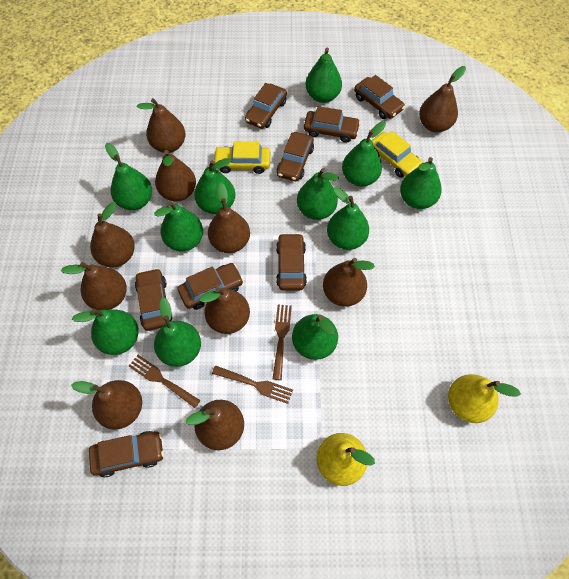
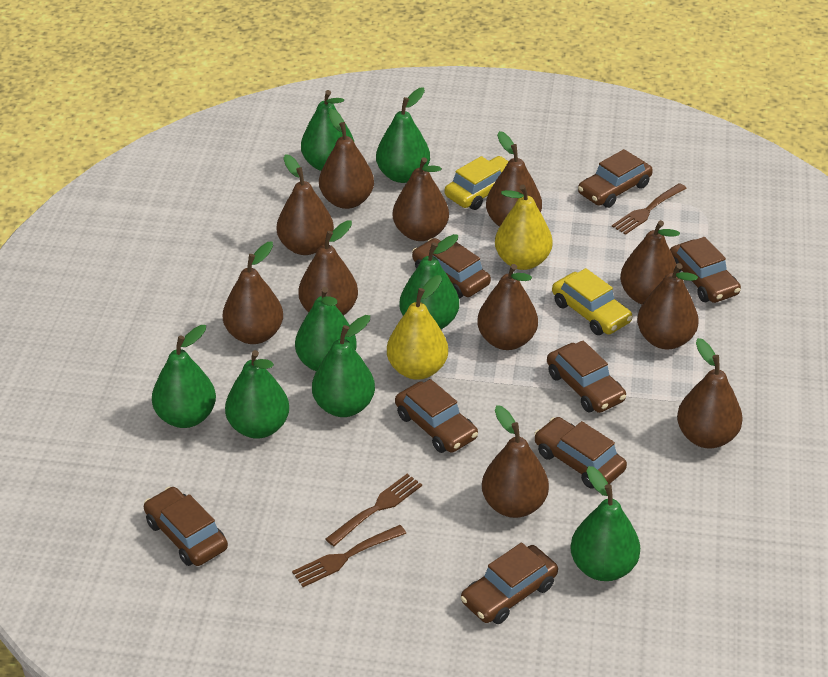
brown pear: 10 -> 11
green pear: 11 -> 8

